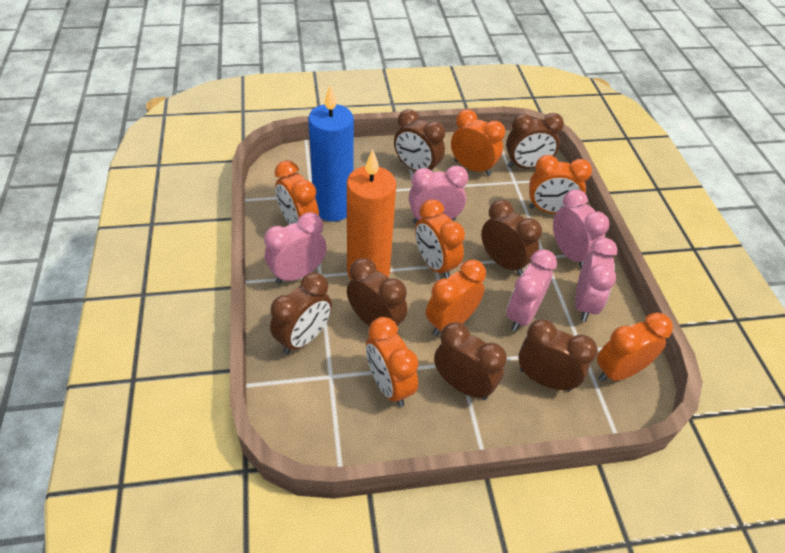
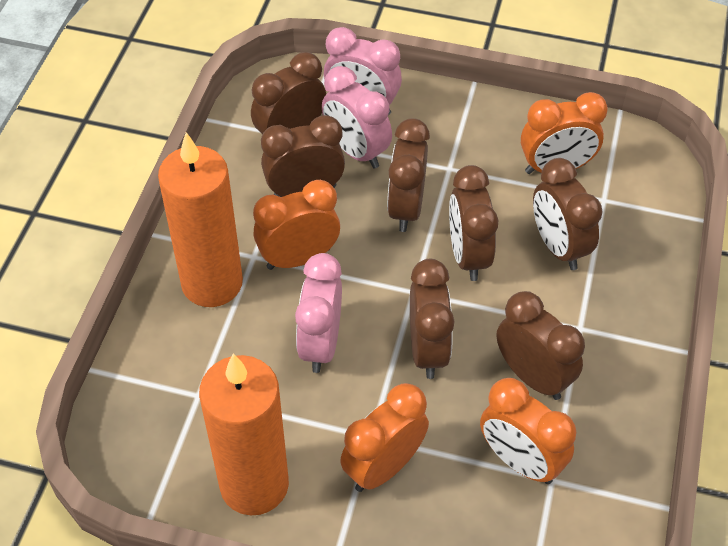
blue candle: 1 -> 0
orange candle: 1 -> 2
orange clock: 7 -> 4
pink clock: 5 -> 3

